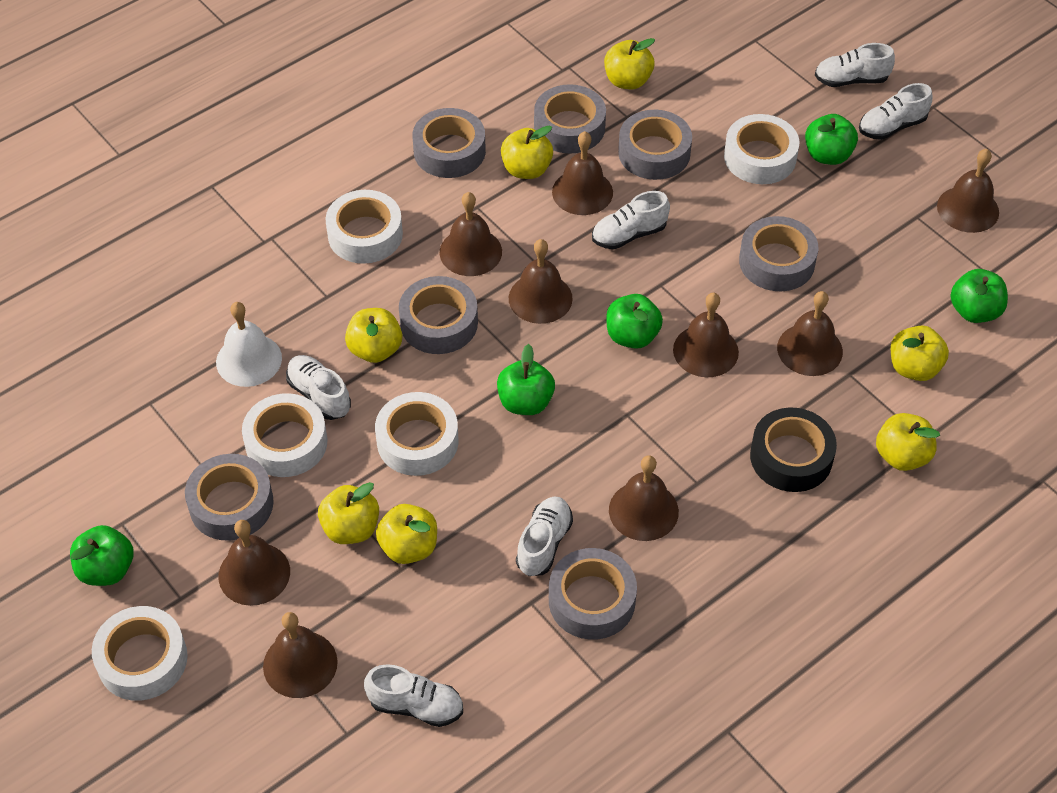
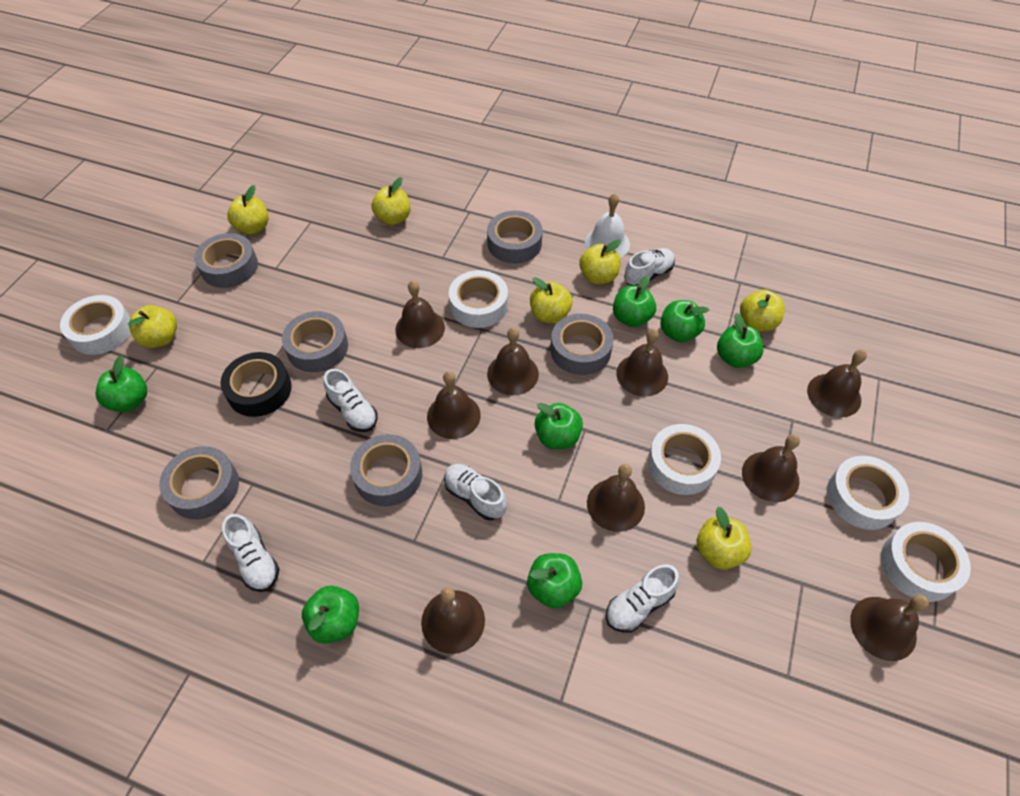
green apple: 5 -> 7
grey tape: 7 -> 6
white shoe: 6 -> 5

